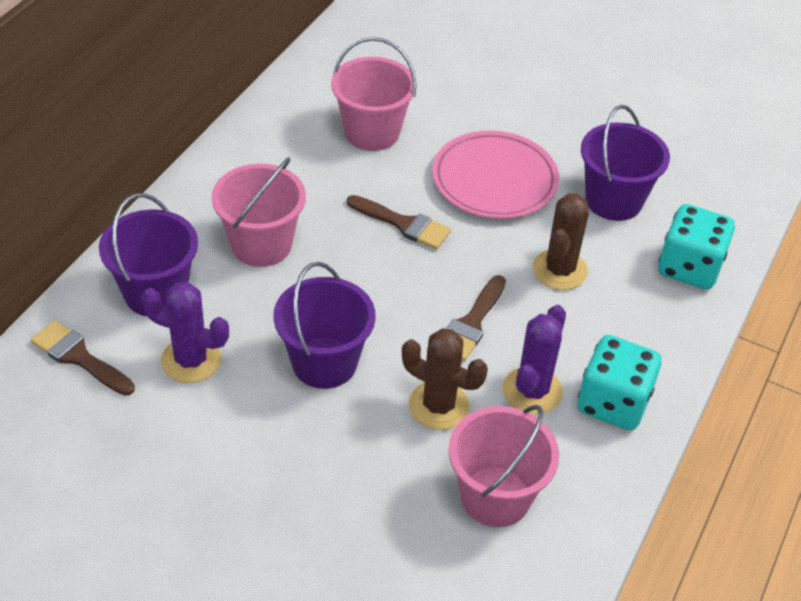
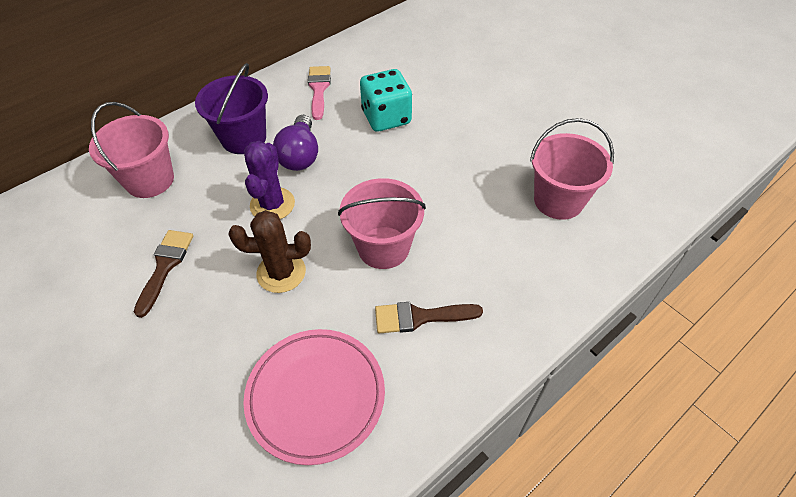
brown brush: 3 -> 2
brown cactus: 2 -> 1
pink brush: 0 -> 1
purple bucket: 3 -> 1
purple cactus: 2 -> 1
purple light bulb: 0 -> 1
turquoise dice: 2 -> 1

